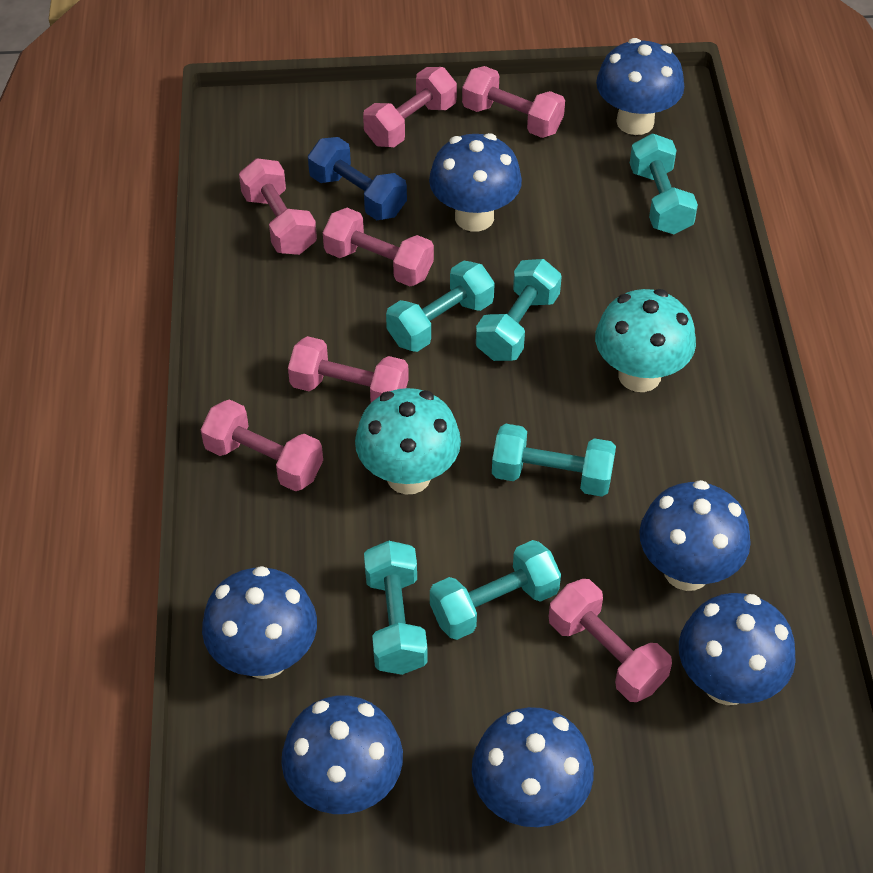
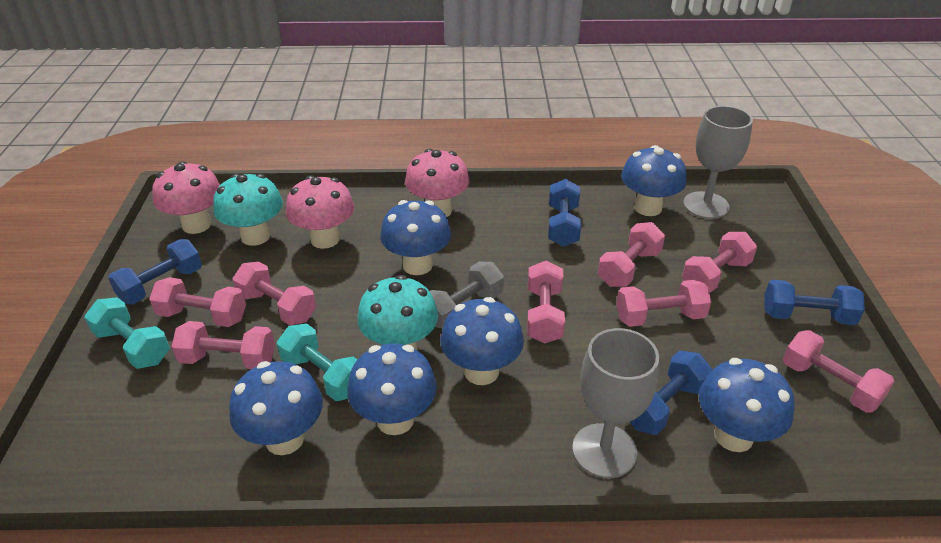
blue dumbbell: 1 -> 4
blue mushroom: 7 -> 6
grey dumbbell: 0 -> 1
grey goblet: 0 -> 2
pink dumbbell: 7 -> 8
pink mushroom: 0 -> 3
turquoise dumbbell: 6 -> 2

